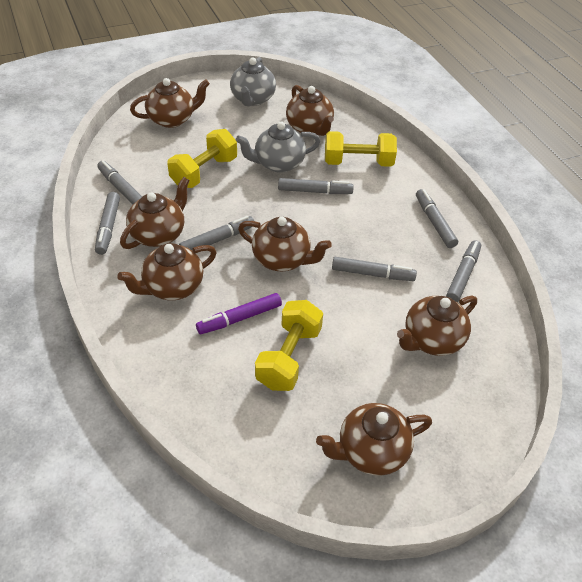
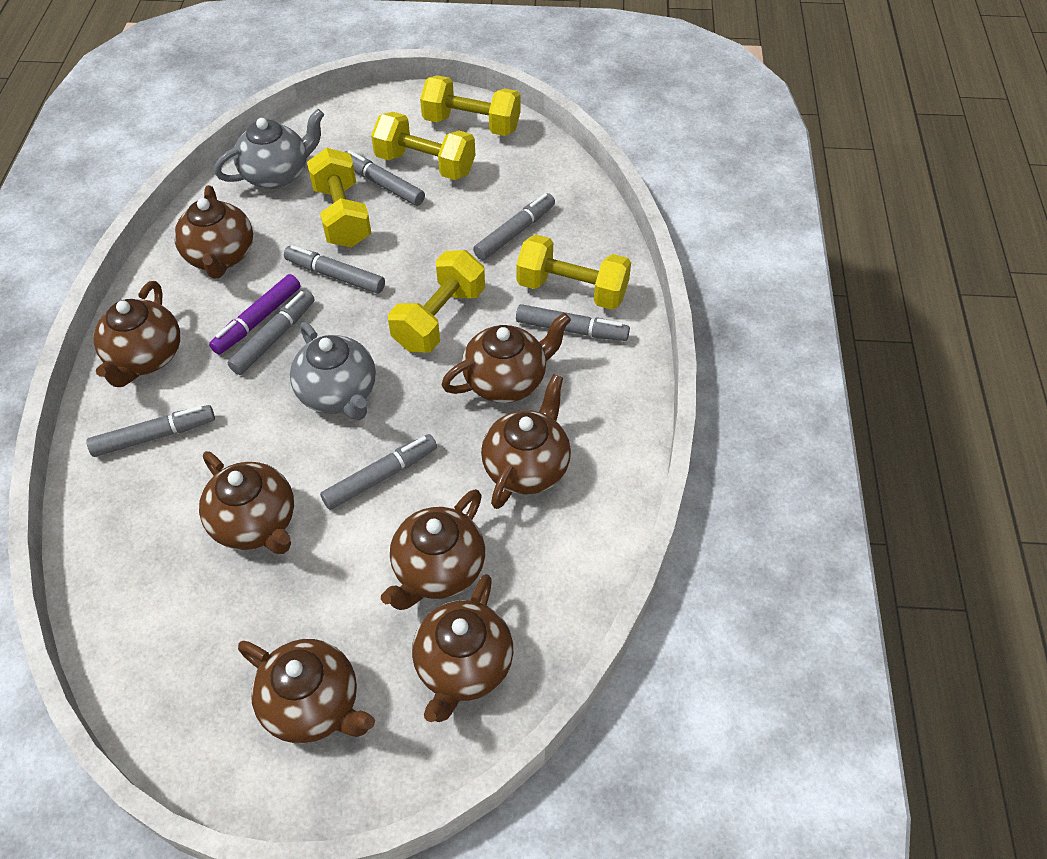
brown teapot: 7 -> 8
yellow dumbbell: 3 -> 5

